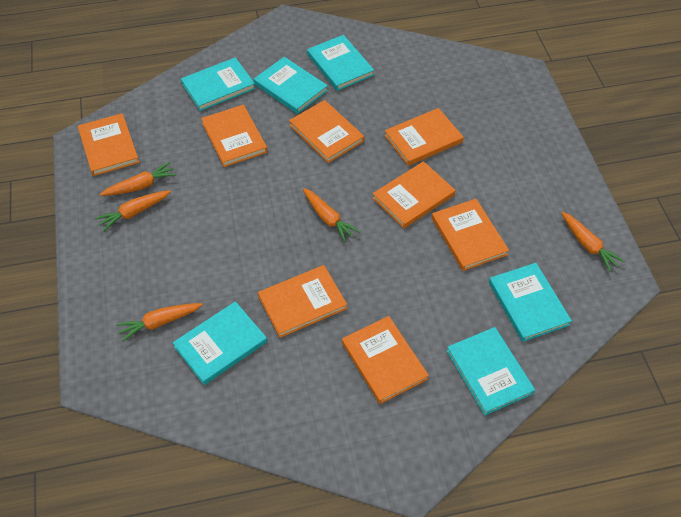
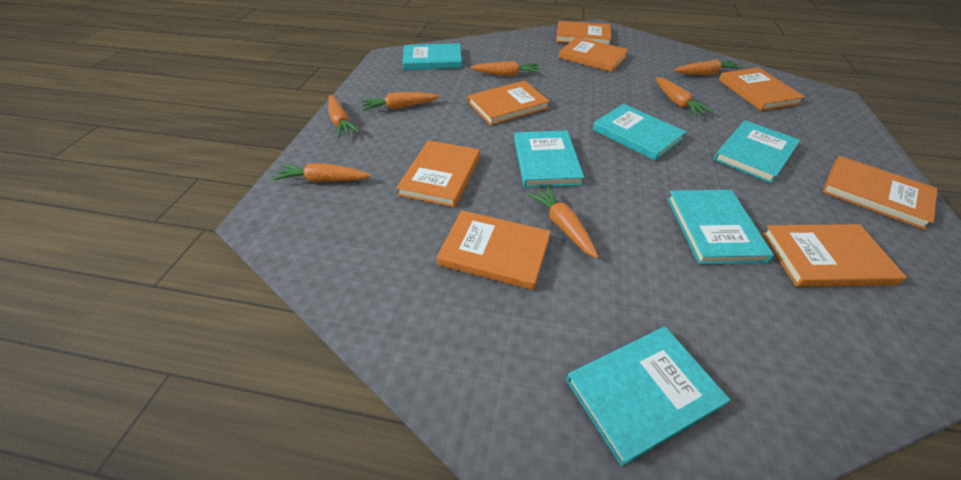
orange carrot: 5 -> 7

